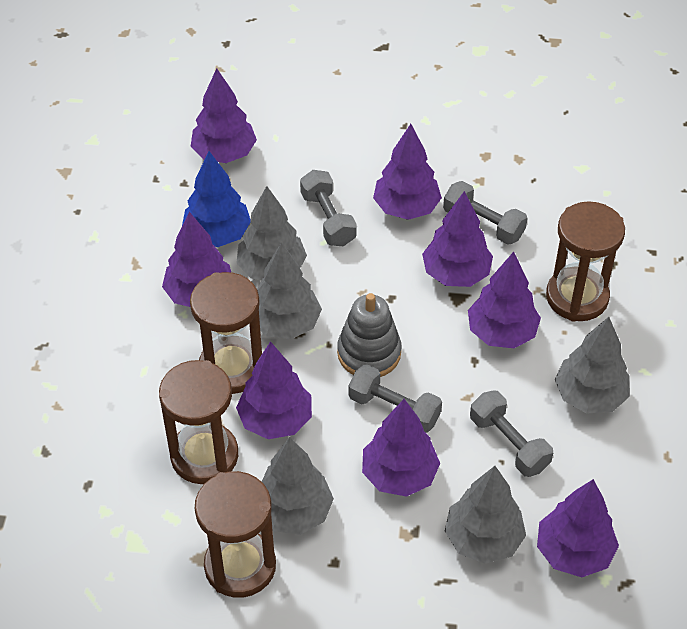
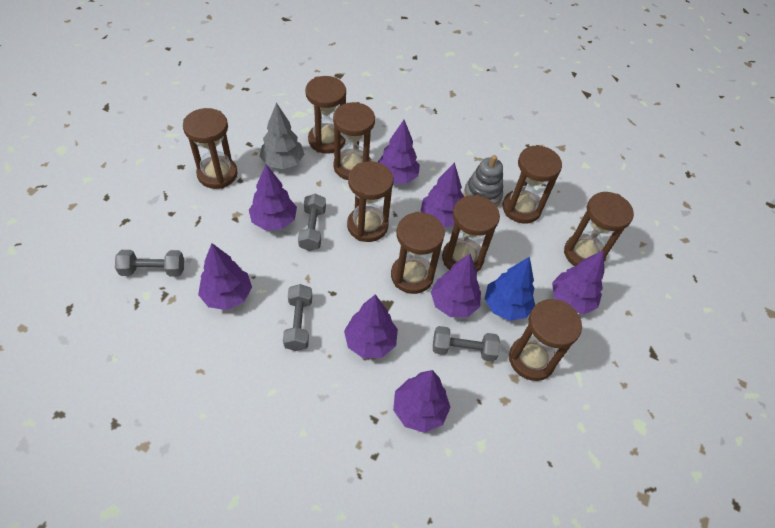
brown hourglass: 4 -> 9
grey tree: 5 -> 1

